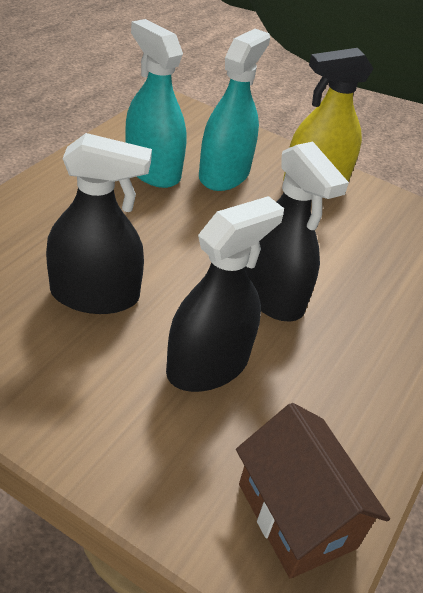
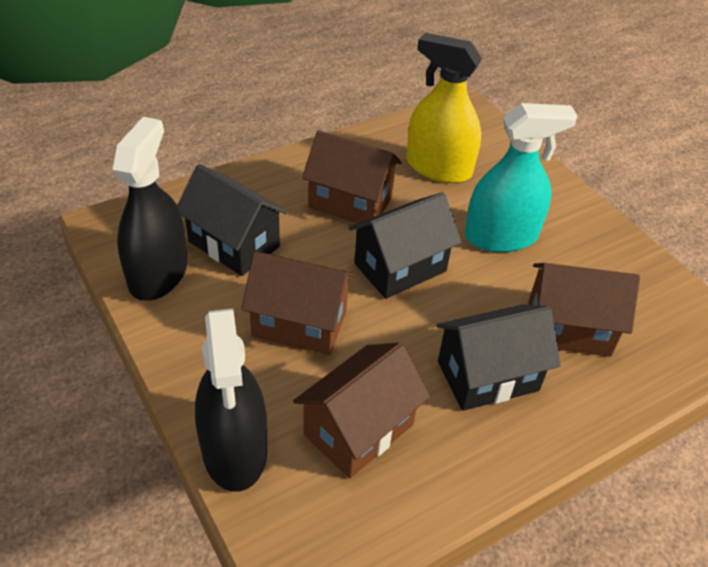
black house: 0 -> 3
black spray bottle: 3 -> 2
brown house: 1 -> 4
turquoise spray bottle: 2 -> 1

